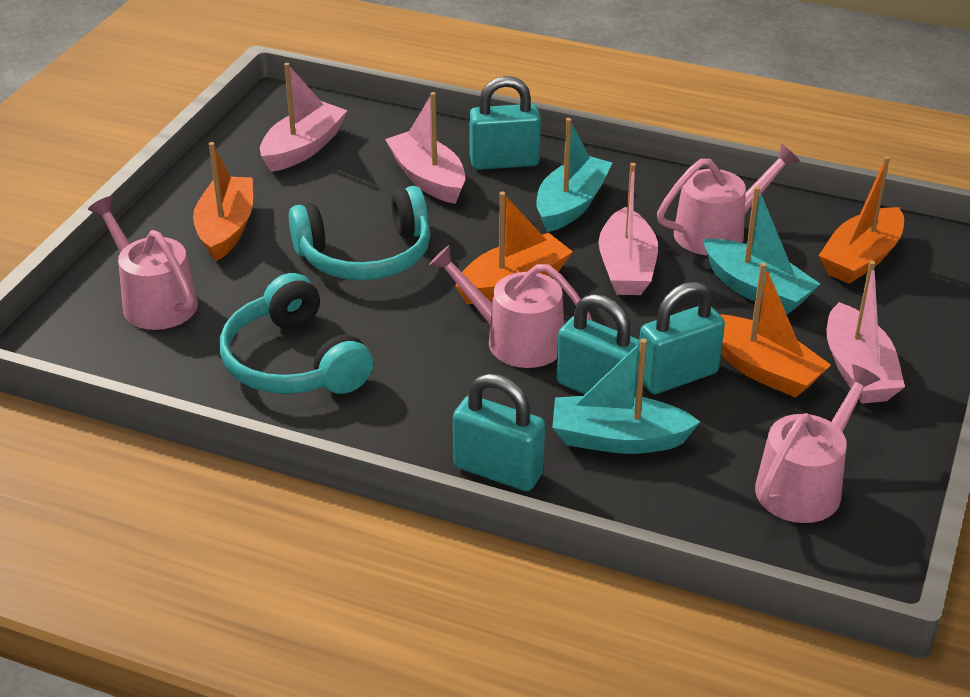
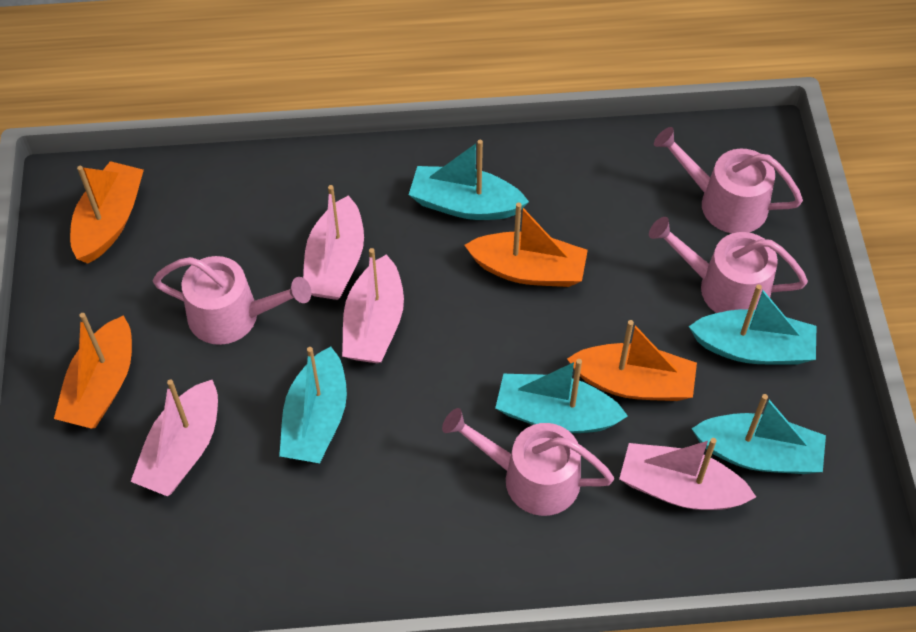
turquoise boat: 3 -> 5
turquoise headphones: 2 -> 0
turquoise padlock: 4 -> 0

